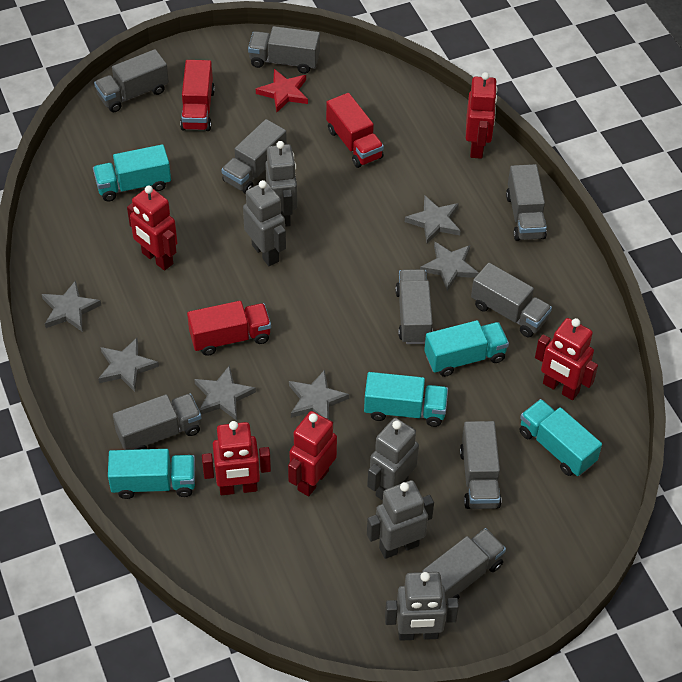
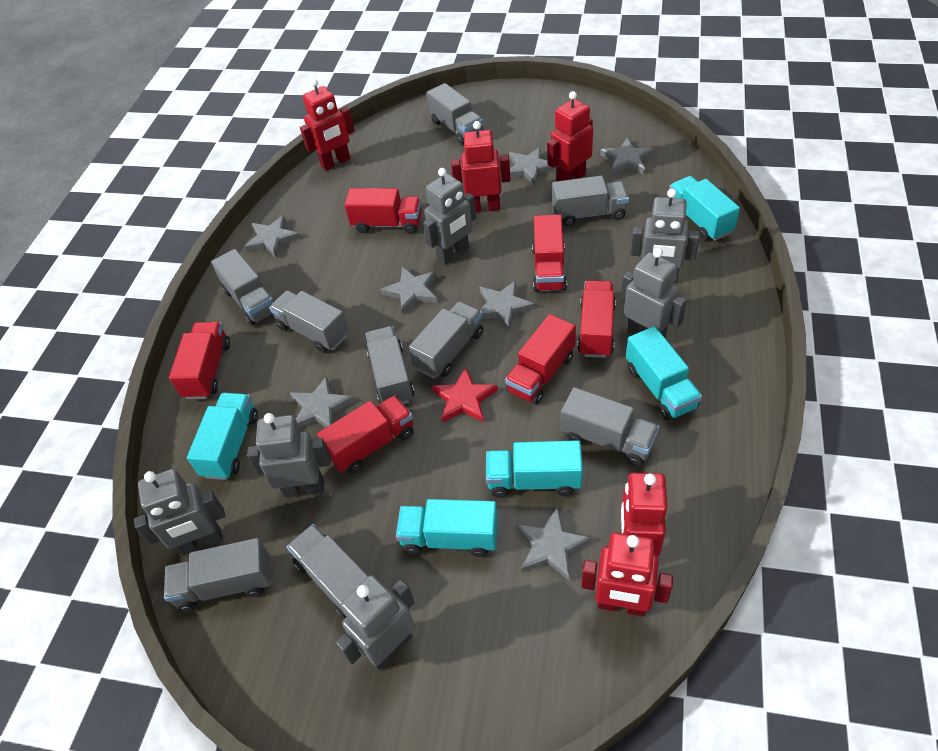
grey robot: 5 -> 6
grey star: 6 -> 7
red truck: 3 -> 6

